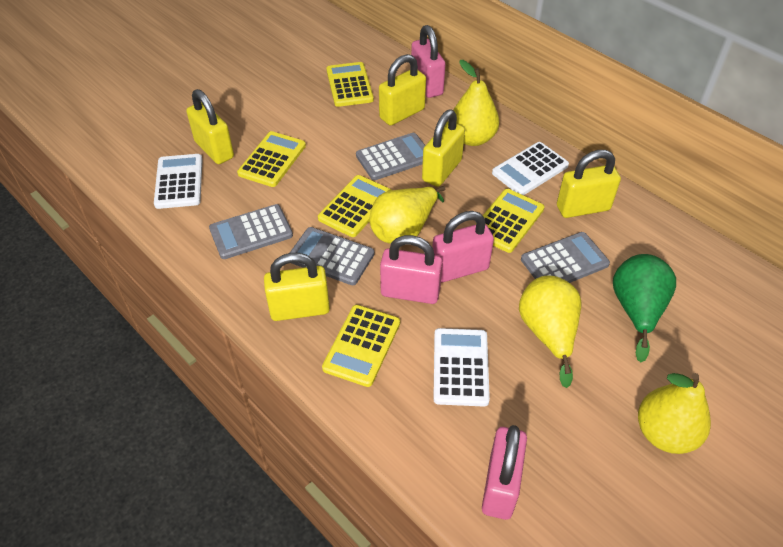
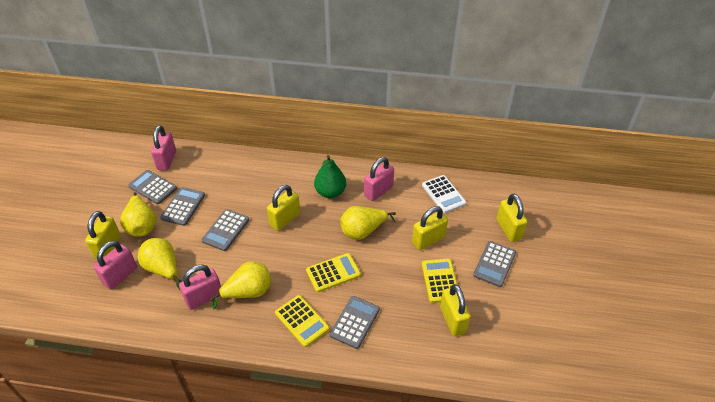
grey calculator: 4 -> 5
white calculator: 3 -> 1
yellow calculator: 5 -> 3

